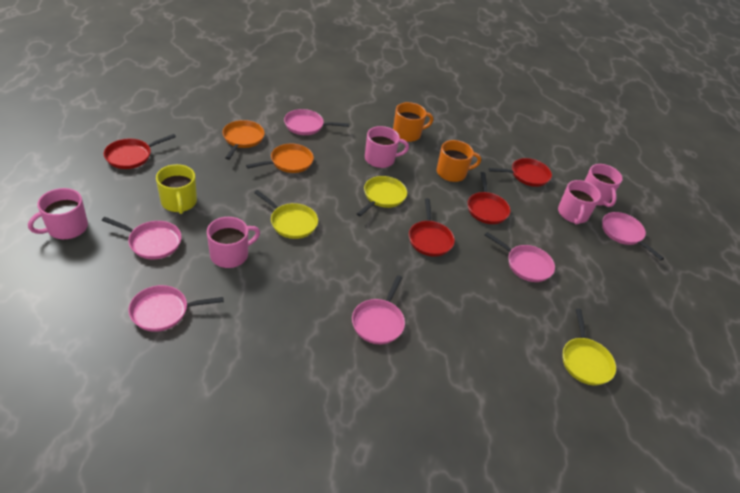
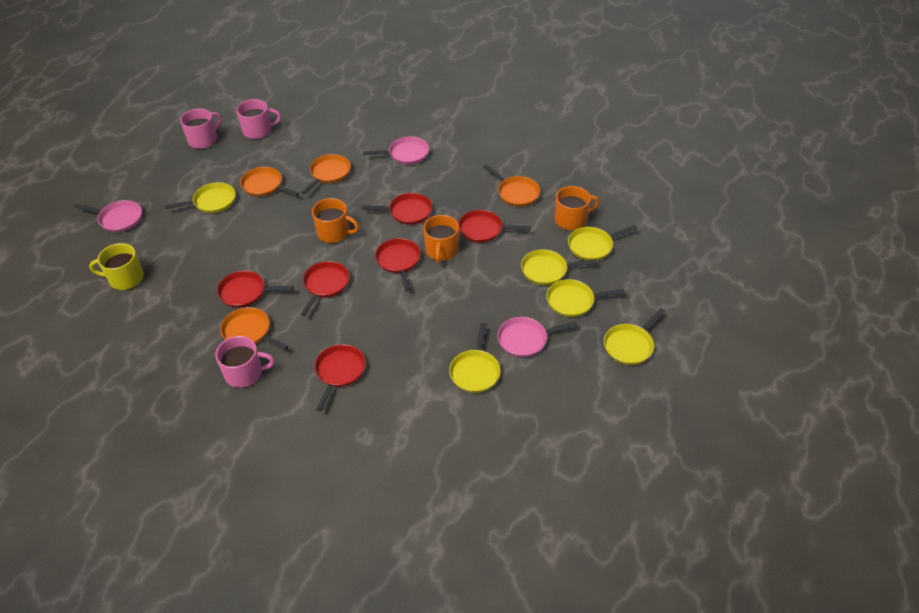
orange mug: 2 -> 3
orange pan: 2 -> 4
pink mug: 5 -> 3
pink pan: 6 -> 3
red pan: 4 -> 6
yellow pan: 3 -> 6

